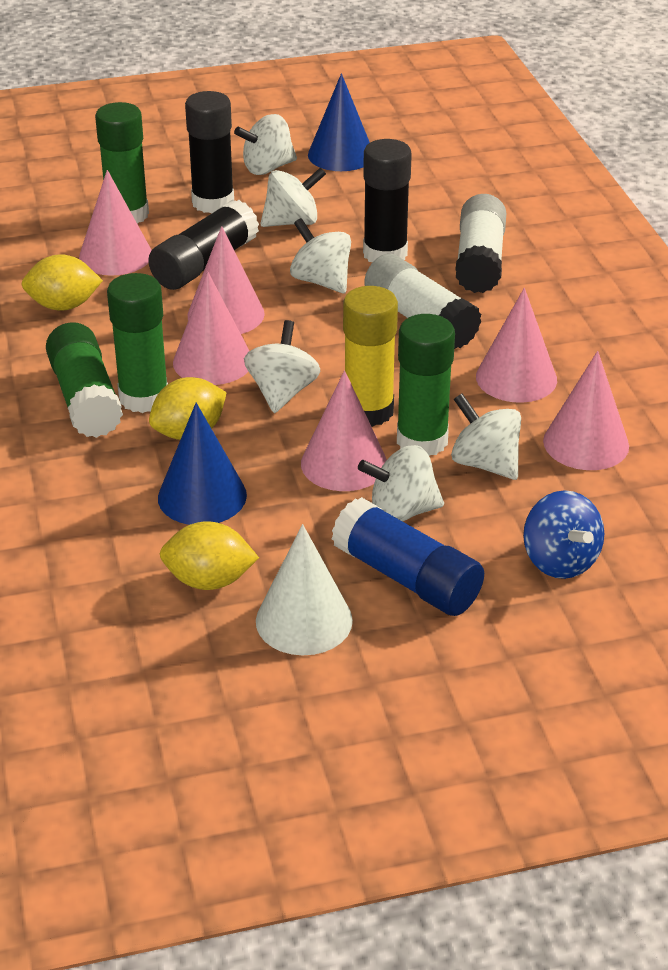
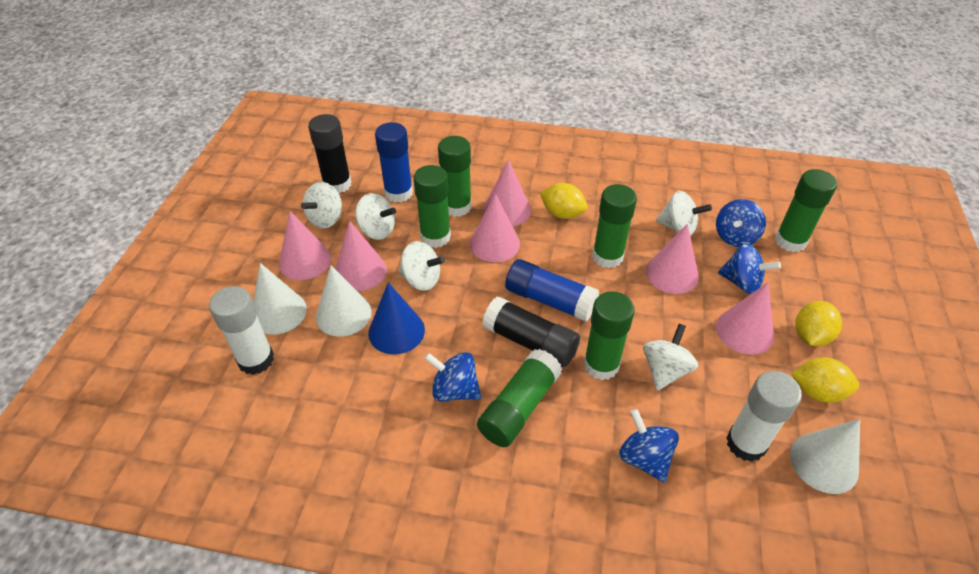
black glue stick: 3 -> 2
blue cone: 2 -> 1
blue glue stick: 1 -> 2
blue spinning top: 1 -> 4
green glue stick: 4 -> 6
white cone: 1 -> 3
white spinning top: 6 -> 5
yellow glue stick: 1 -> 0

